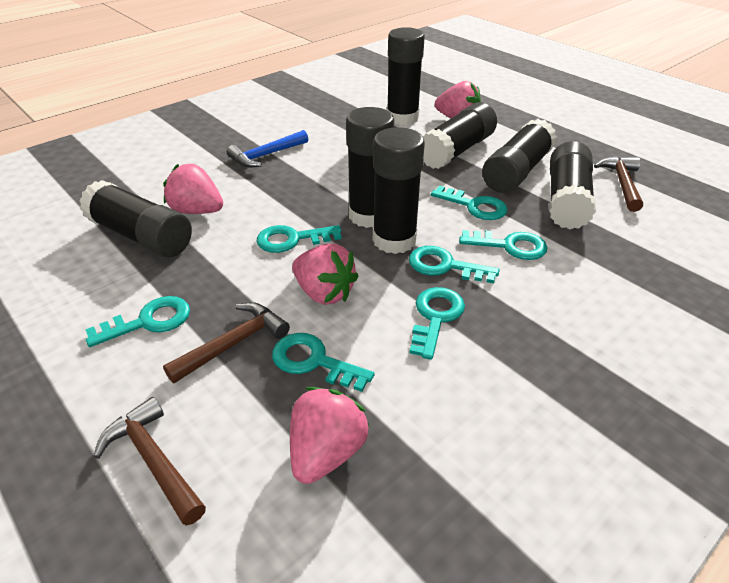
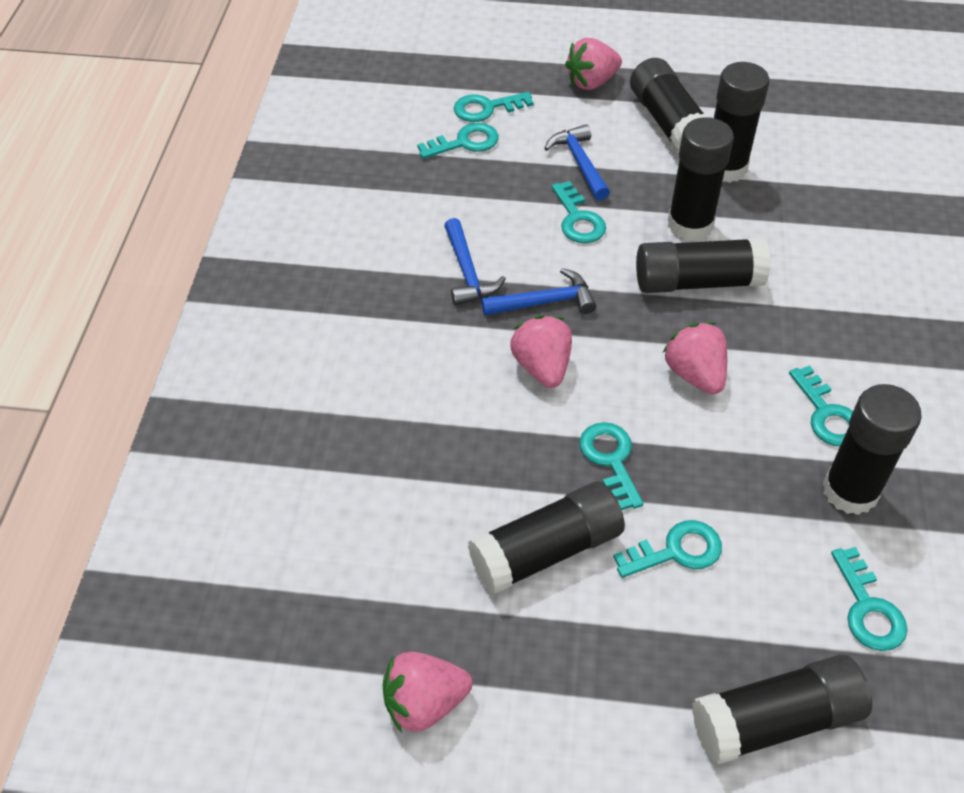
blue hammer: 1 -> 3
brown hammer: 3 -> 0

